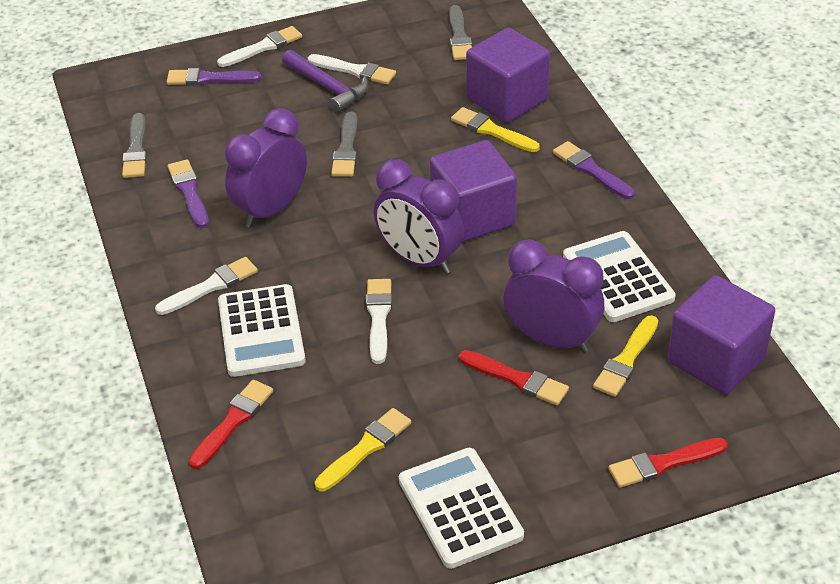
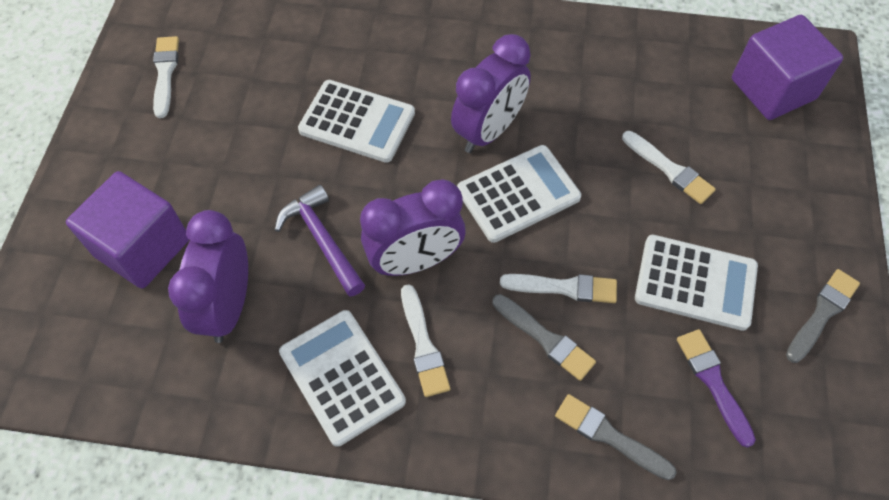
purple brush: 3 -> 1
purple cube: 3 -> 2
red brush: 3 -> 0
white calculator: 3 -> 4
yellow brush: 3 -> 0

